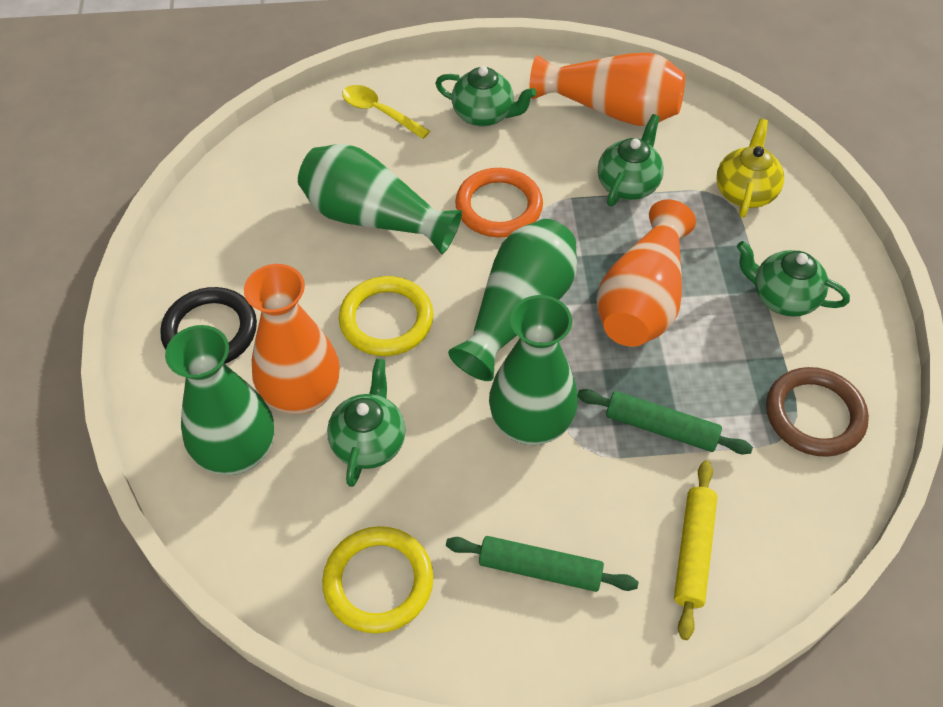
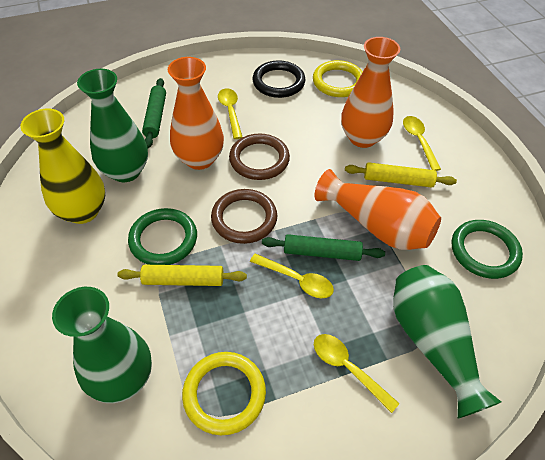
brown ring: 1 -> 2
green ring: 0 -> 2
green teapot: 4 -> 0
green vase: 4 -> 3
orange ring: 1 -> 0
yellow rolling pin: 1 -> 2
yellow spoon: 1 -> 4
yellow teapot: 1 -> 0
yellow vase: 0 -> 1

